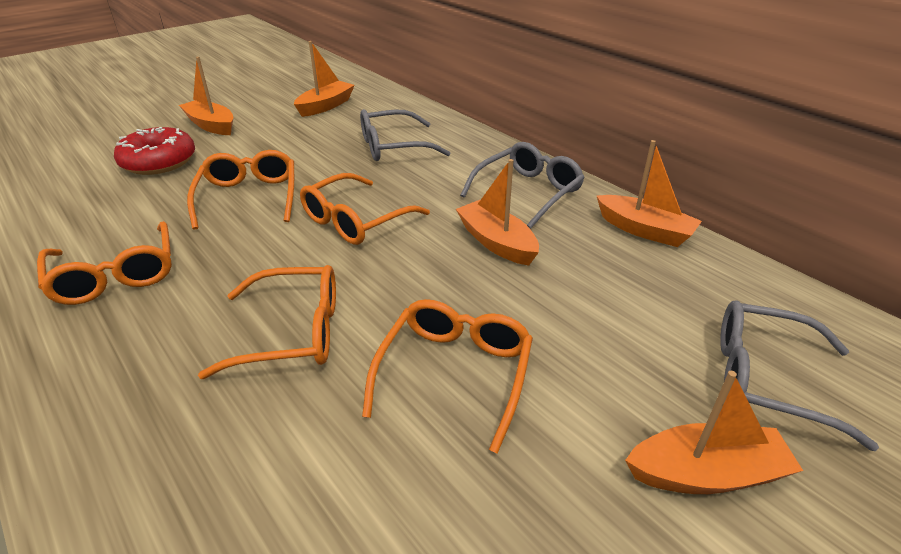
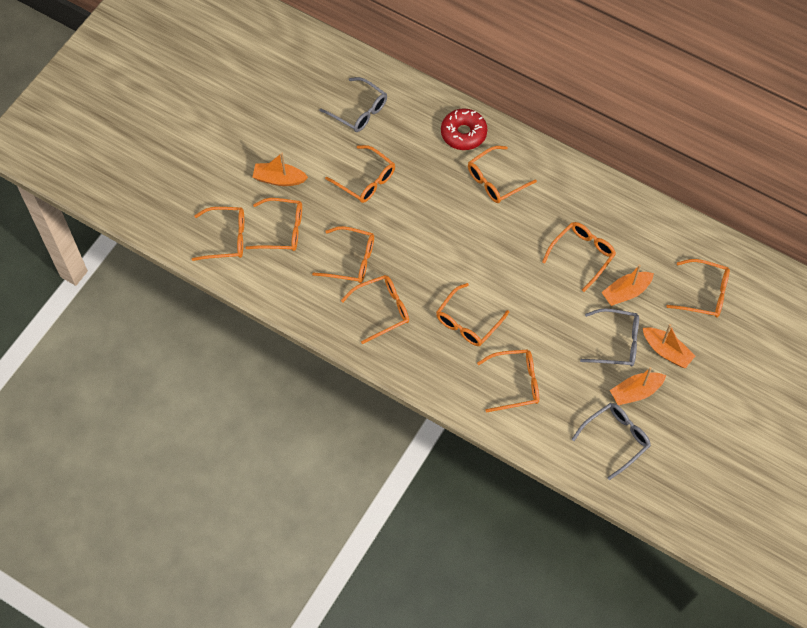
orange boat: 5 -> 4
orange glasses: 5 -> 10

